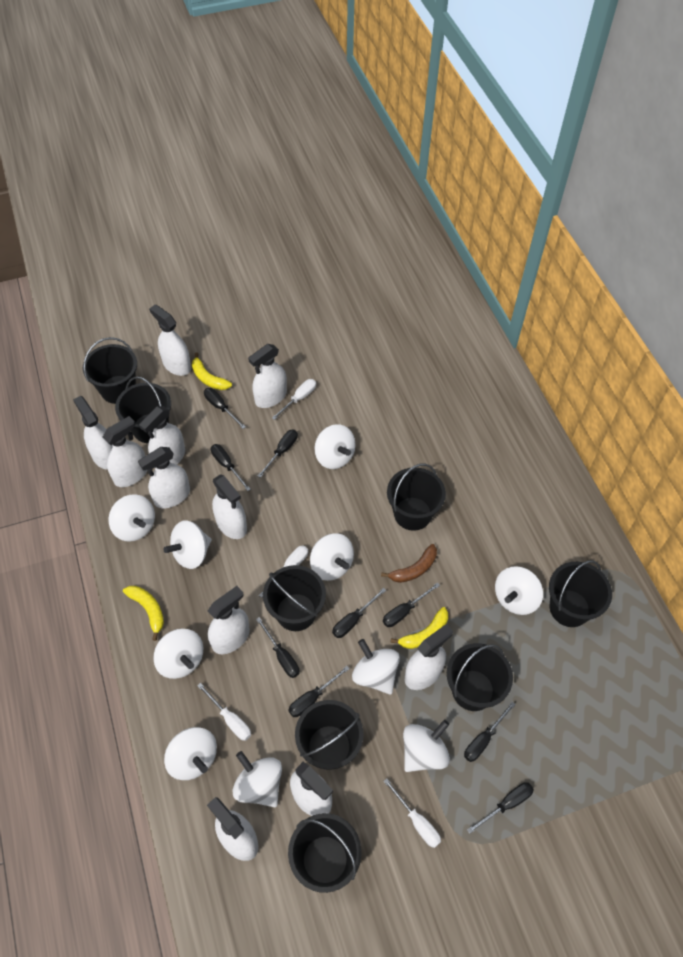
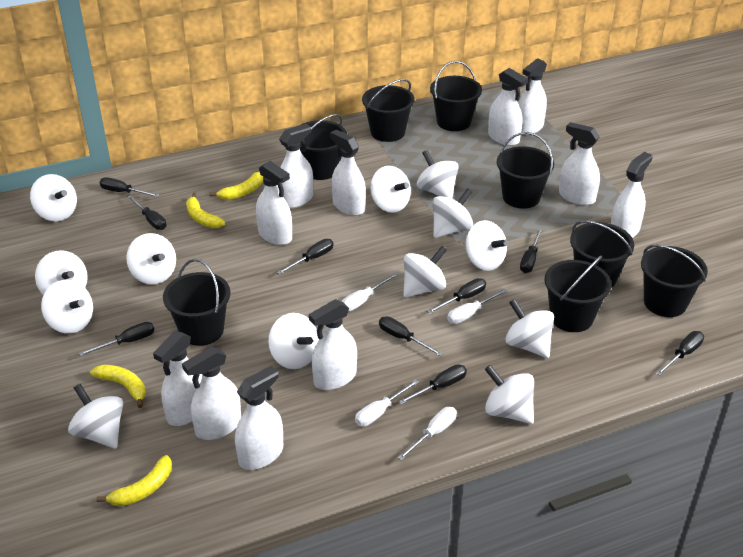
brown banana: 1 -> 0
white spinning top: 10 -> 13
yellow banana: 3 -> 4

